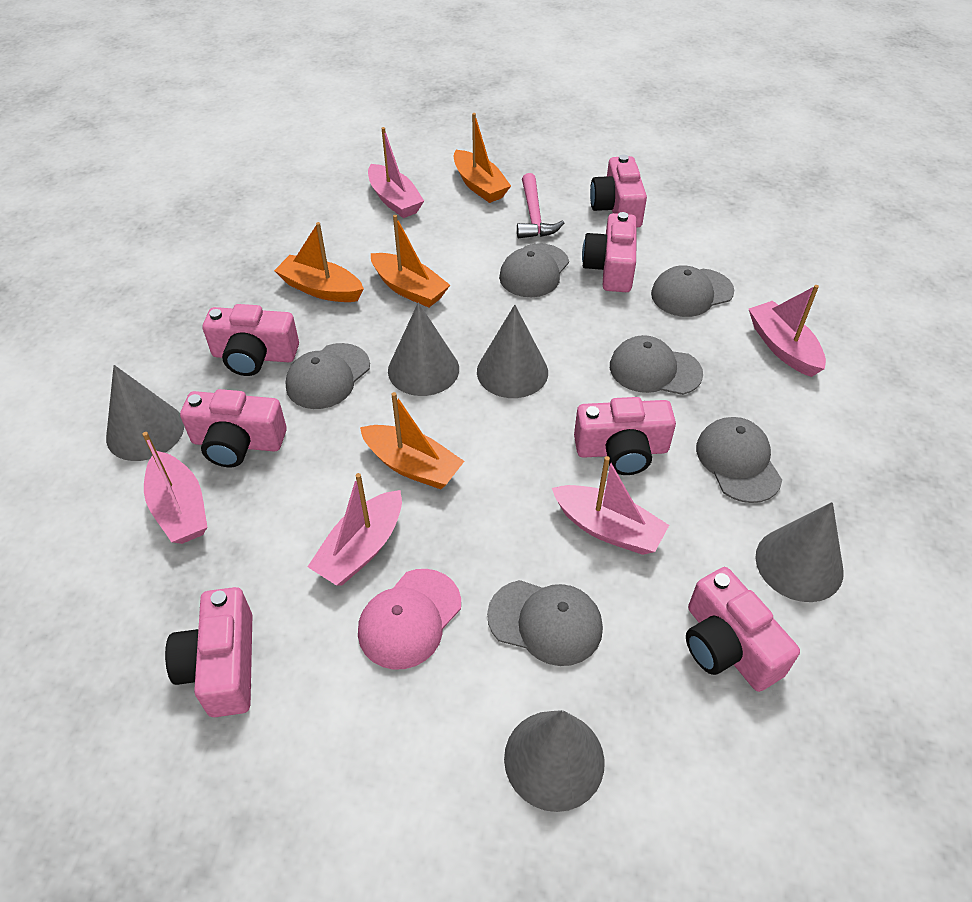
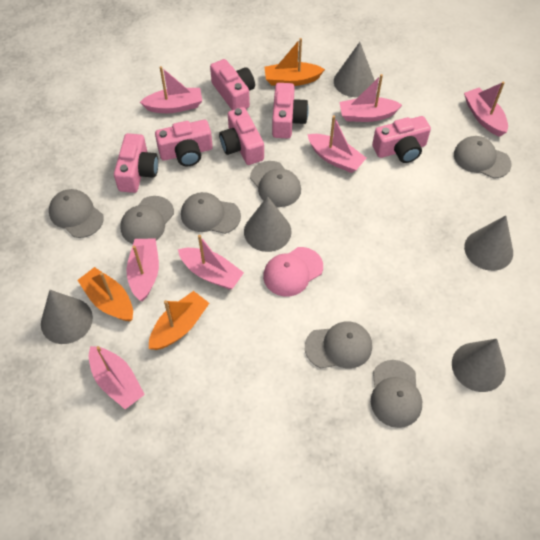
grey cap: 6 -> 7
orange boat: 4 -> 3
pink boat: 5 -> 7
pink camera: 7 -> 6
pink hammer: 1 -> 0

